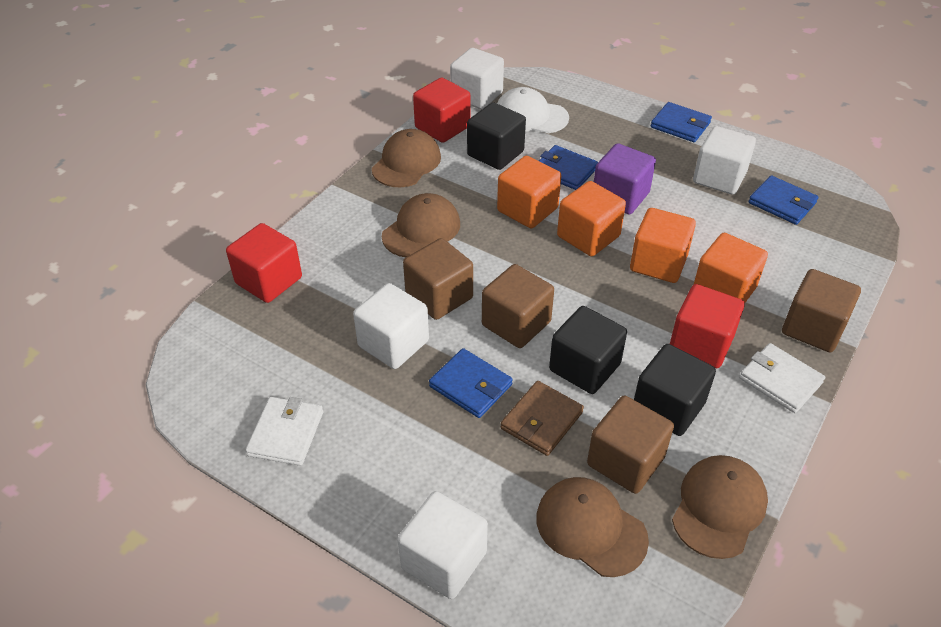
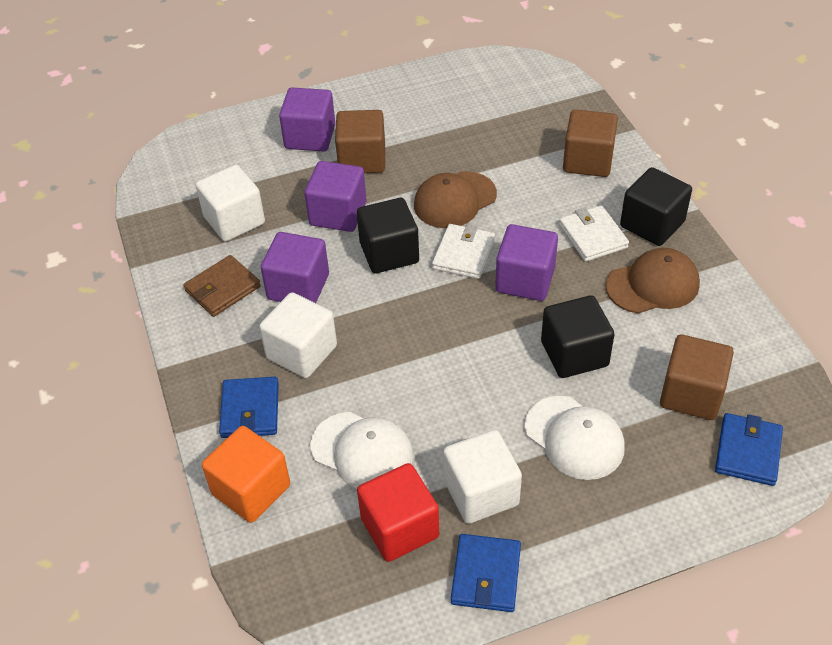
blue wallet: 4 -> 3
brown cap: 4 -> 2
brown cube: 4 -> 3
orange cube: 4 -> 1
purple cube: 1 -> 4
red cube: 3 -> 1
white cap: 1 -> 2
white cube: 4 -> 3

